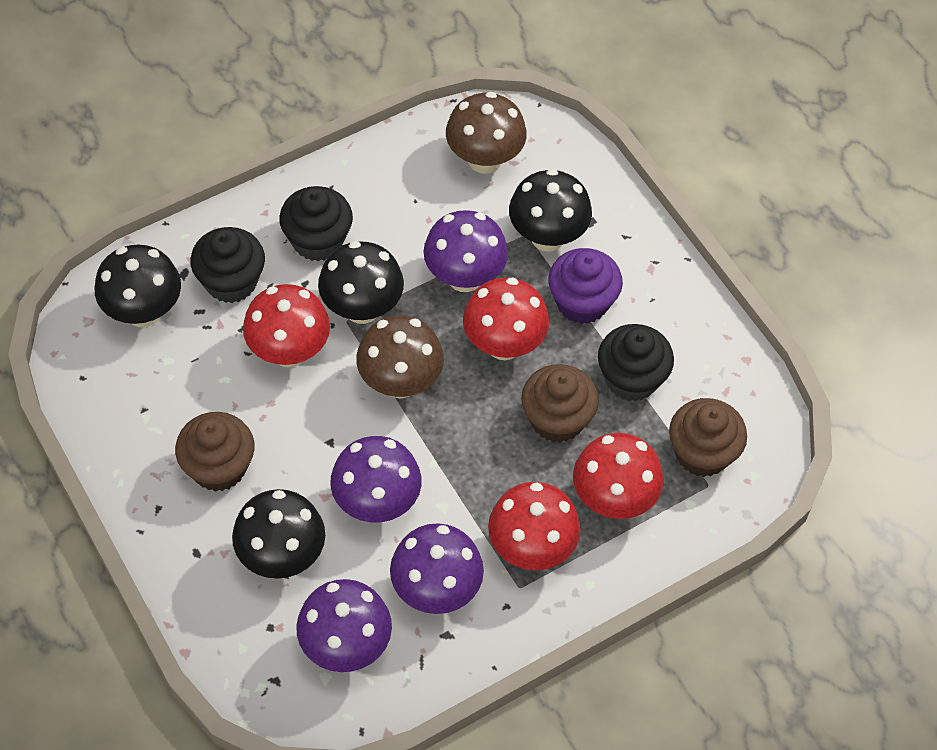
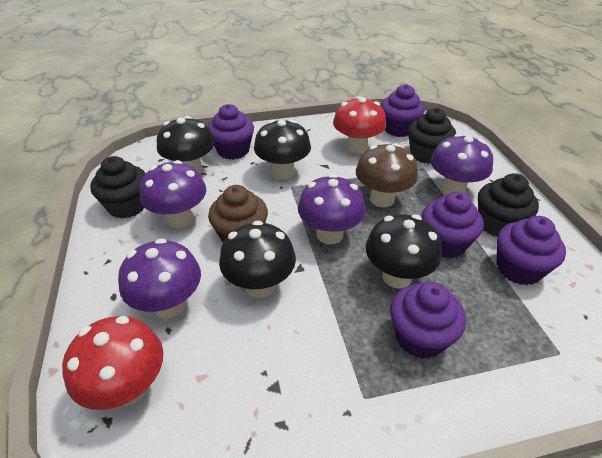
brown cupcake: 3 -> 1
brown mushroom: 2 -> 1
purple cupcake: 1 -> 5
red mushroom: 4 -> 2

